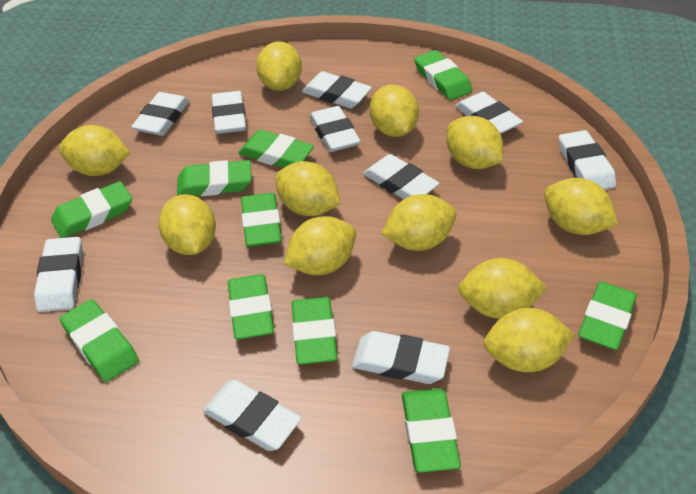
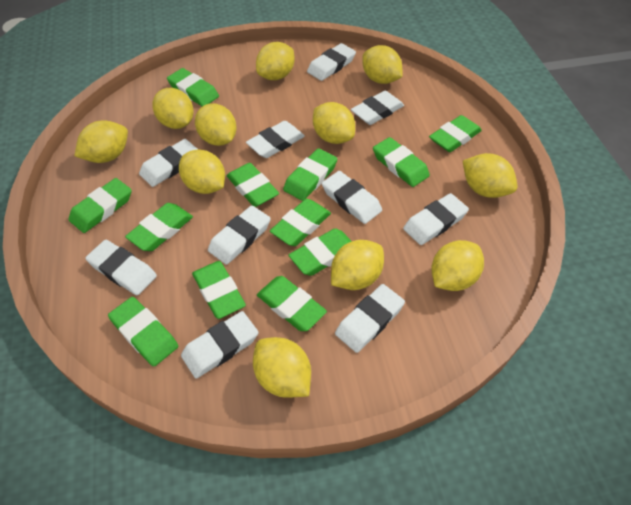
green eraser: 10 -> 12

